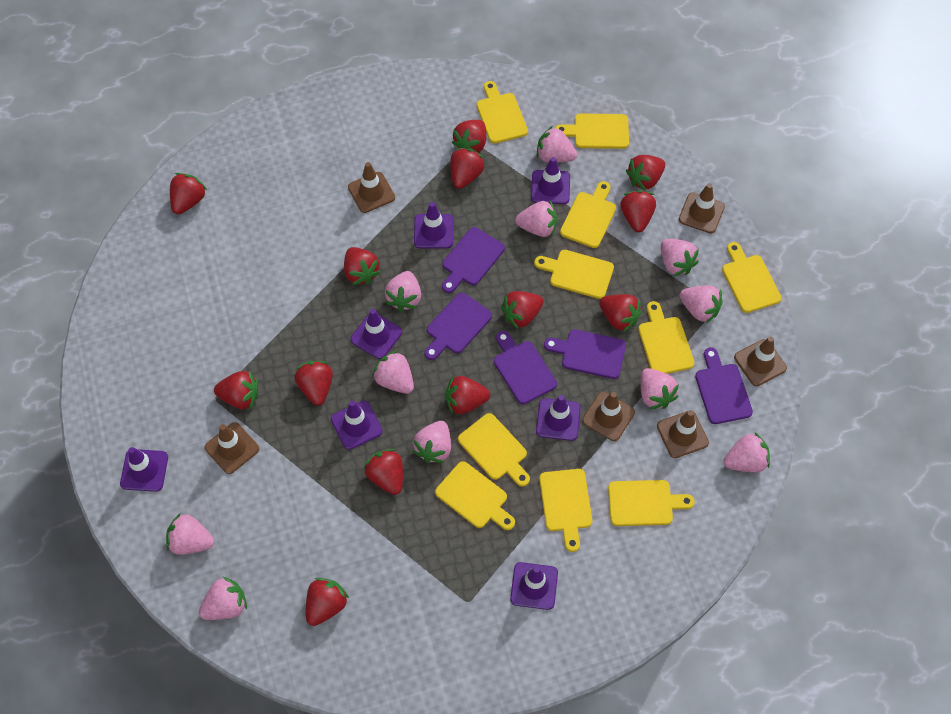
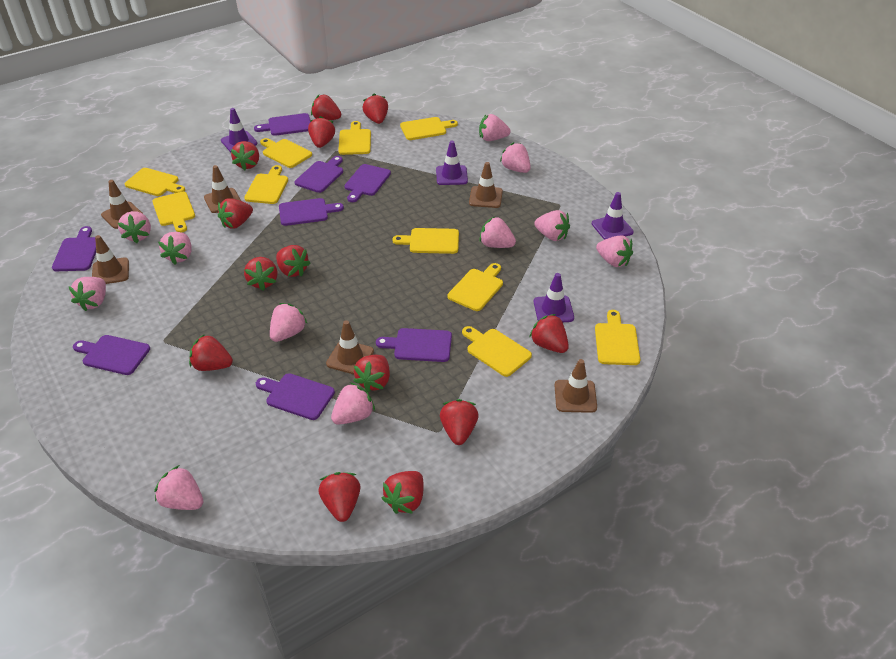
purple cutting board: 5 -> 8
purple traffic cone: 7 -> 4

